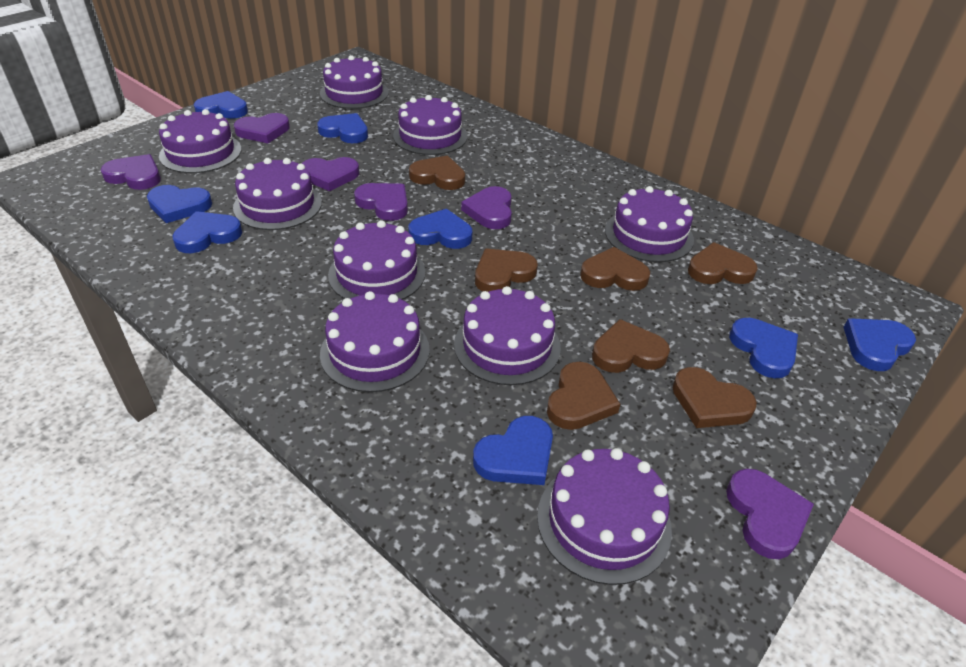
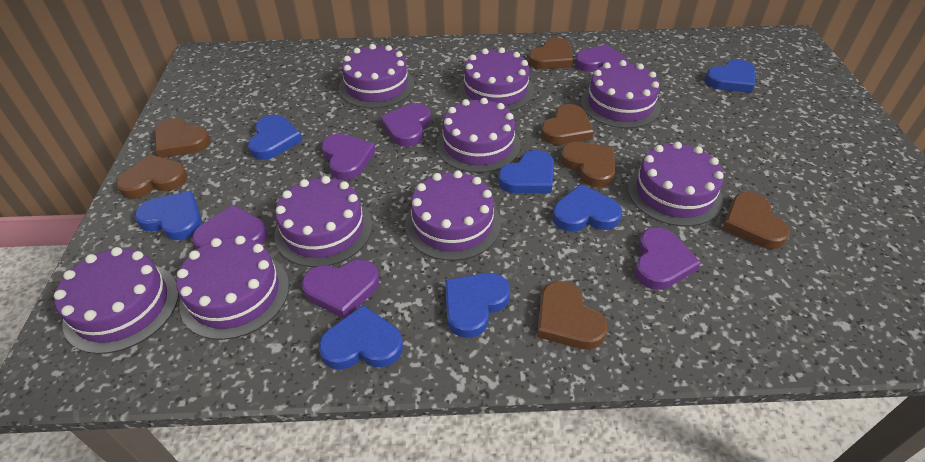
blue heart: 8 -> 7

